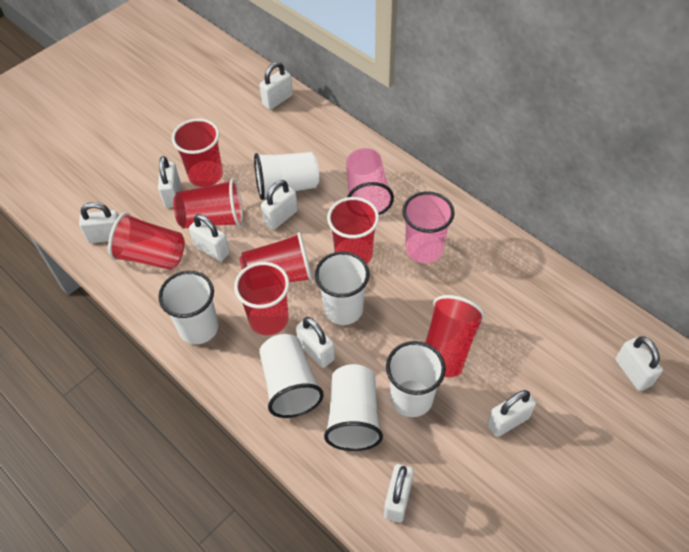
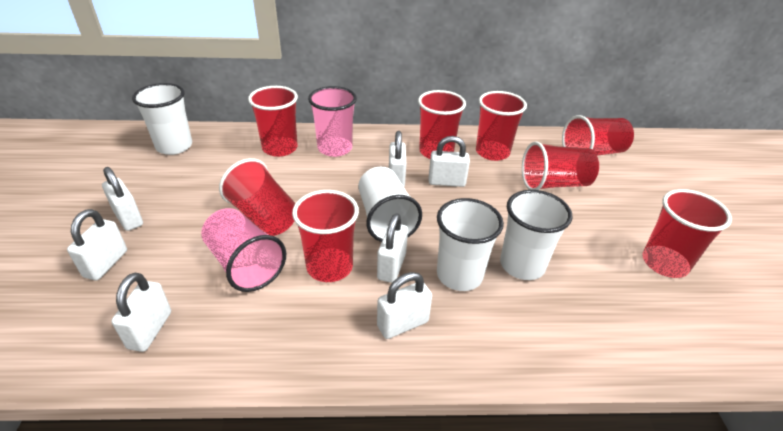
red cup: 7 -> 8
white cup: 6 -> 4
white padlock: 9 -> 7

